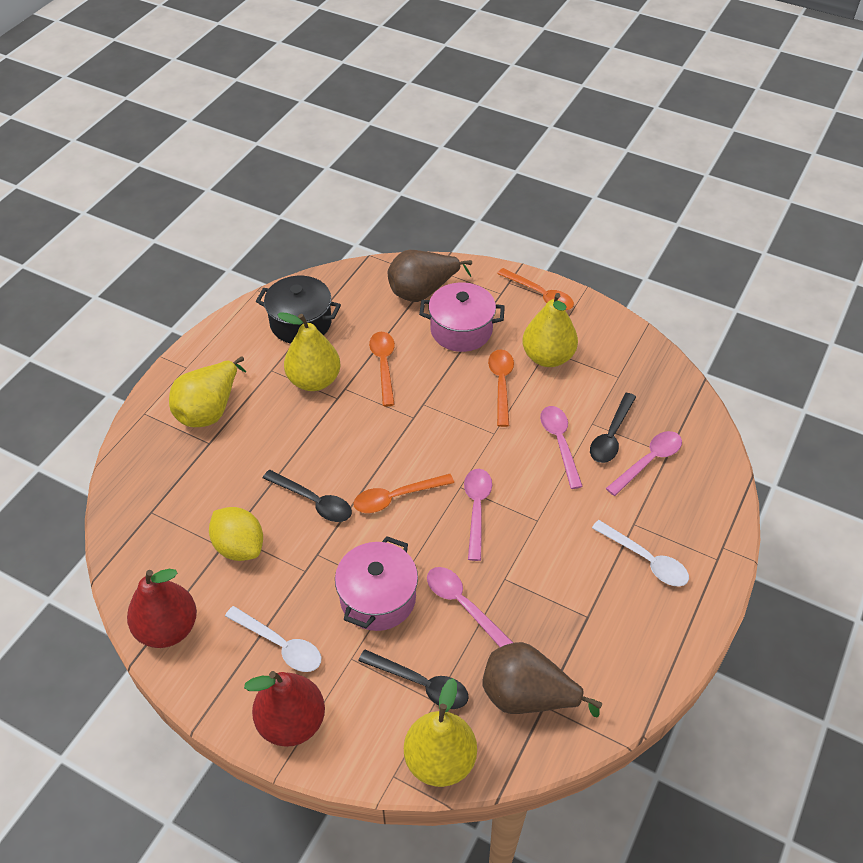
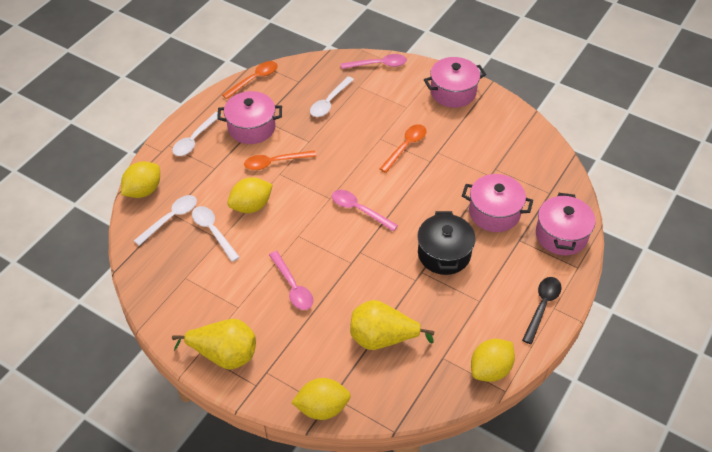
black spoon: 3 -> 1
brown pear: 2 -> 0
orange spoon: 4 -> 3
pink pot: 2 -> 4
pink spoon: 4 -> 3
red pear: 2 -> 0
white spoon: 2 -> 4
yellow lemon: 1 -> 4
yellow pear: 4 -> 2

